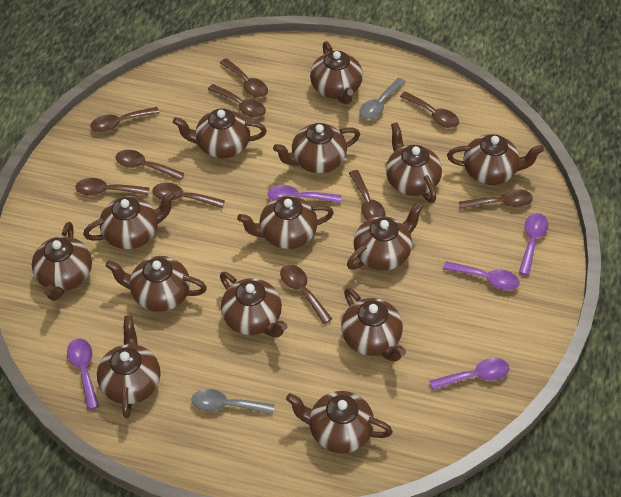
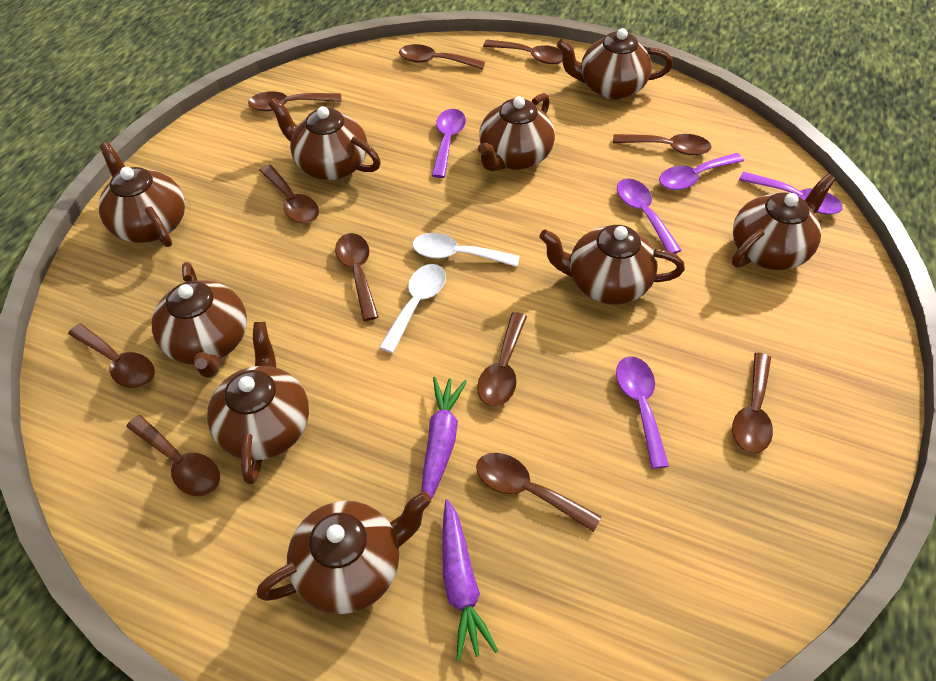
brown spoon: 10 -> 11
brown teapot: 14 -> 9
grey spoon: 2 -> 0
purple carrot: 0 -> 2
white spoon: 0 -> 2

